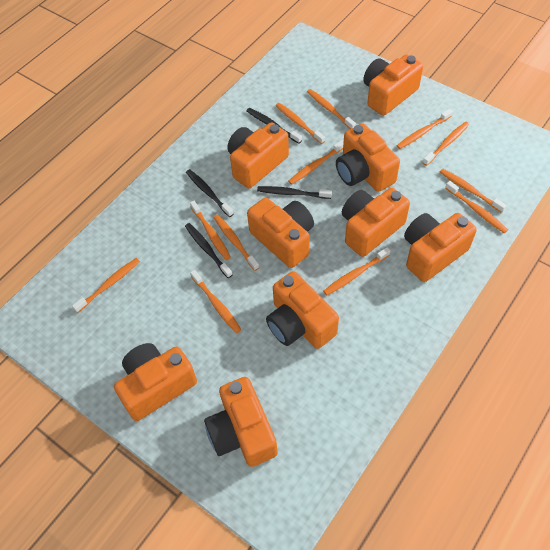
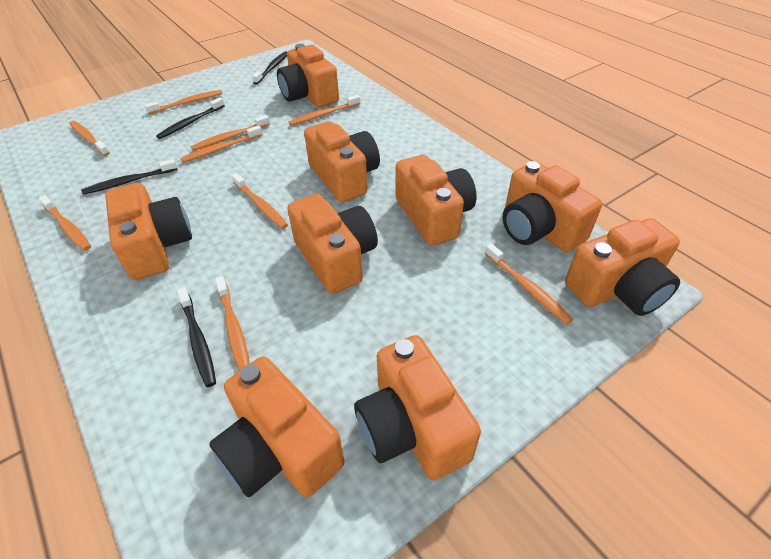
orange toothbrush: 12 -> 9

